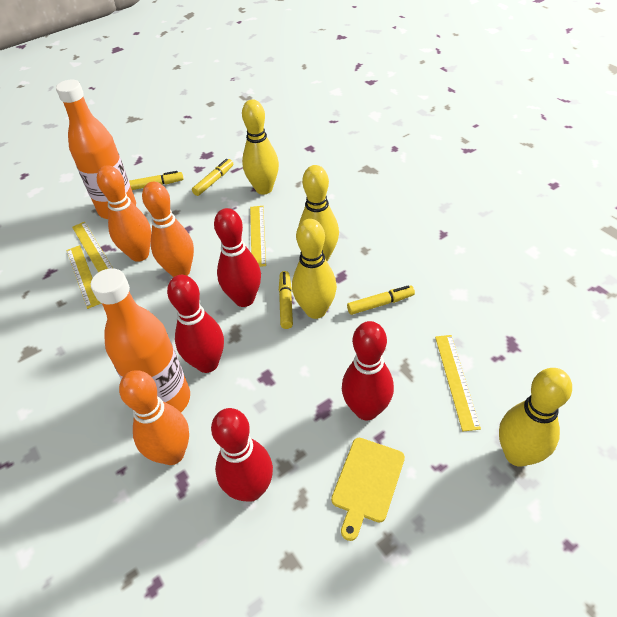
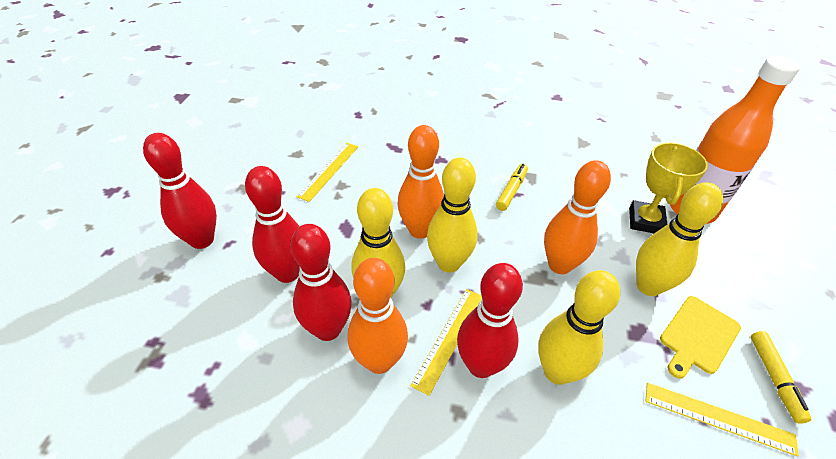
orange bottle: 2 -> 1
yellow marker: 4 -> 2
yellow ruler: 4 -> 3
yellow trophy: 0 -> 1

